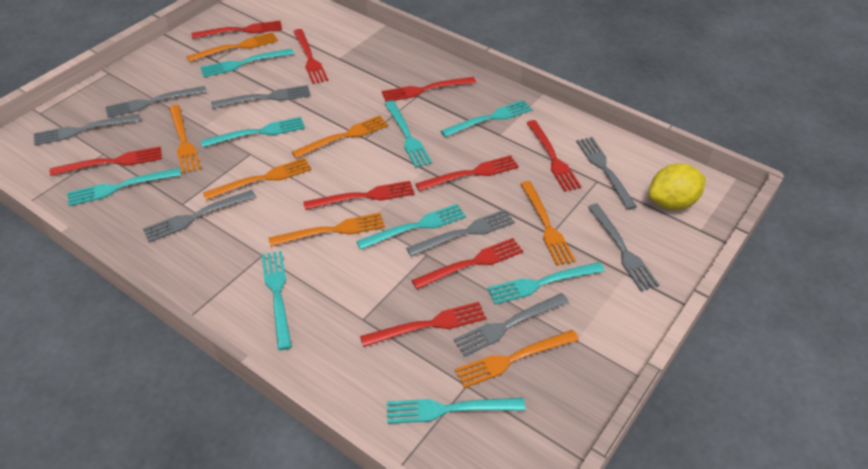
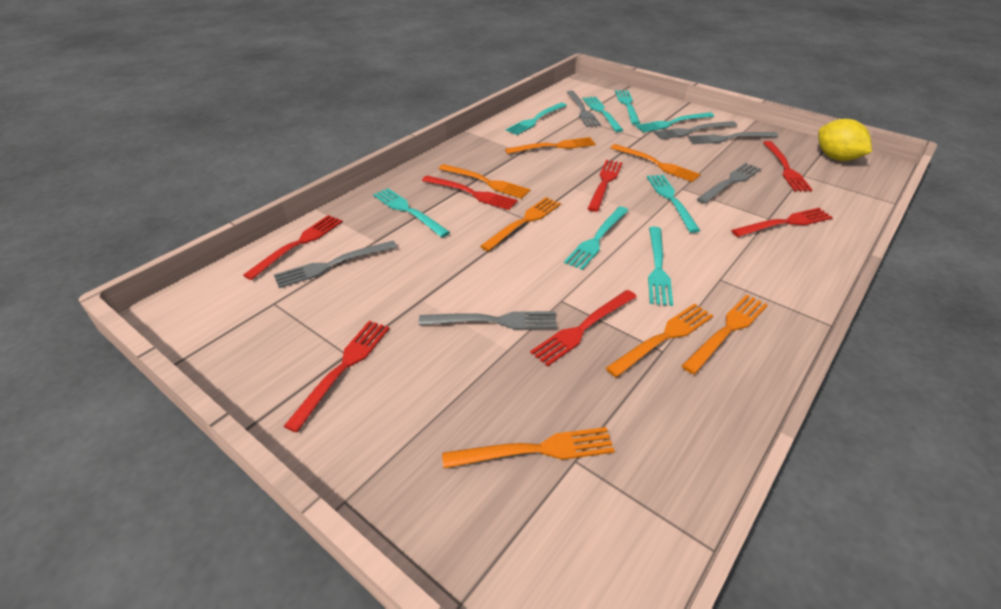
grey fork: 8 -> 6
red fork: 9 -> 7
turquoise fork: 9 -> 8

